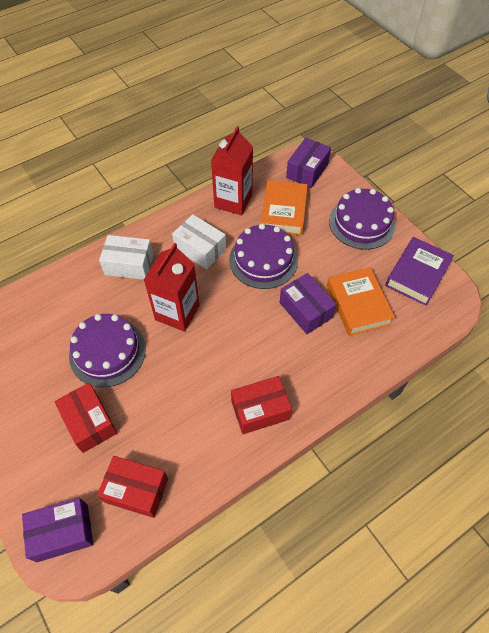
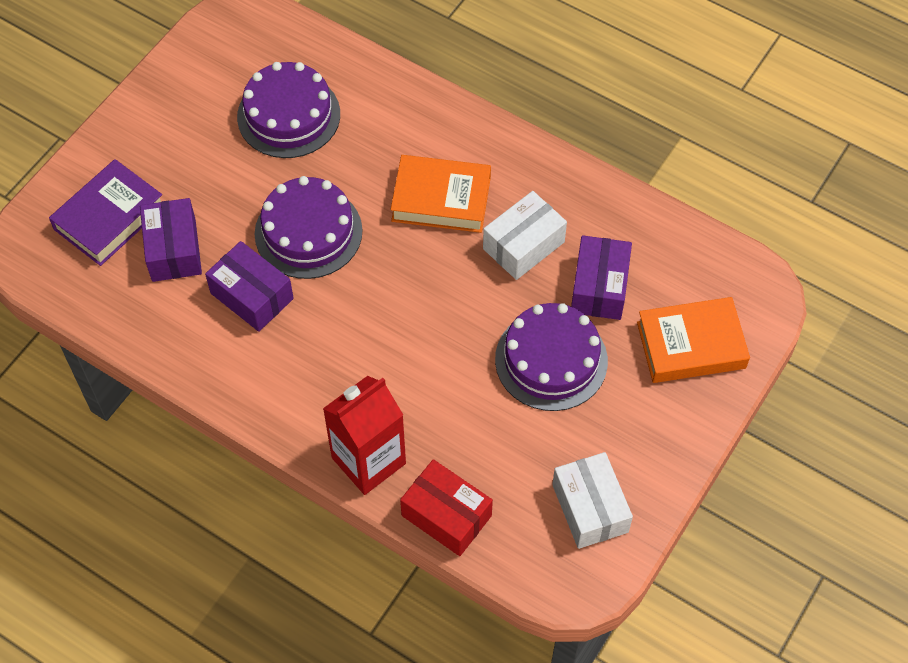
red box: 3 -> 1
red carton: 2 -> 1

